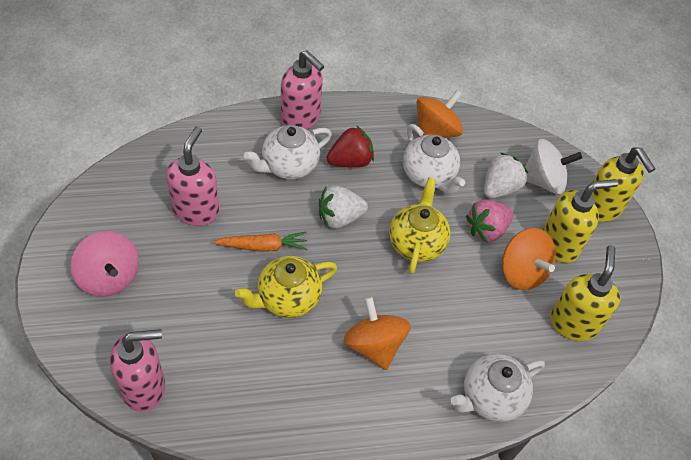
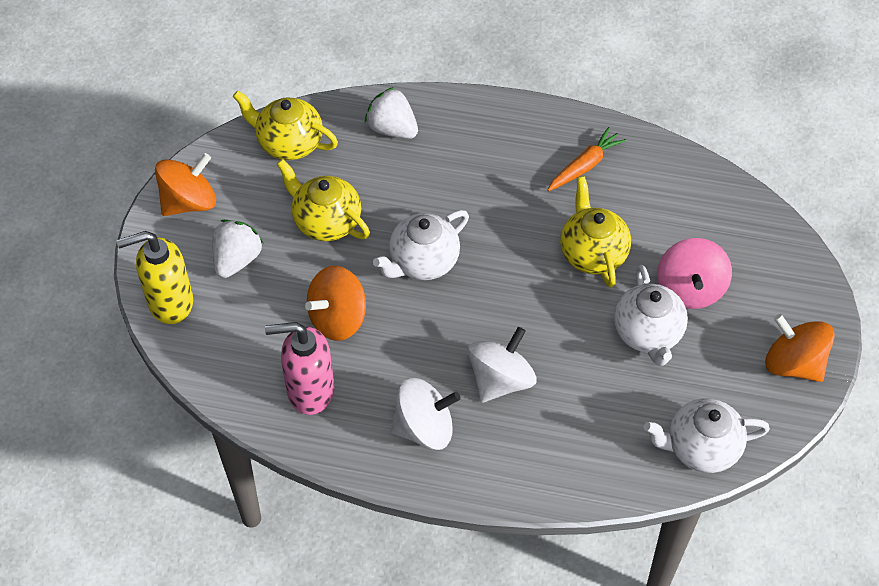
pink soap dispenser: 3 -> 1
pink strawberry: 1 -> 0
red strawberry: 1 -> 0
white spinning top: 1 -> 2
yellow soap dispenser: 3 -> 1
yellow teapot: 2 -> 3

